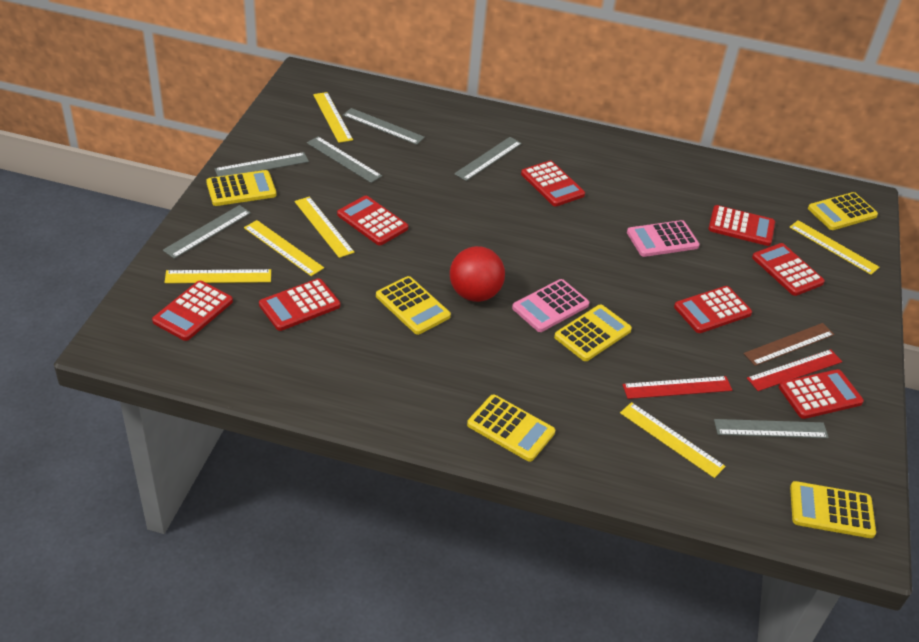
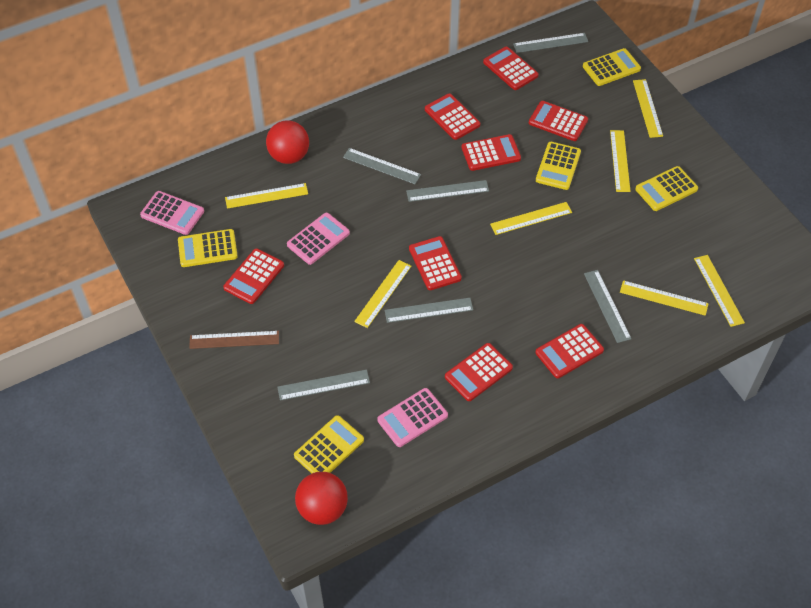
pink calculator: 2 -> 3
red ball: 1 -> 2
red ruler: 2 -> 0
yellow calculator: 6 -> 5
yellow ruler: 6 -> 7

